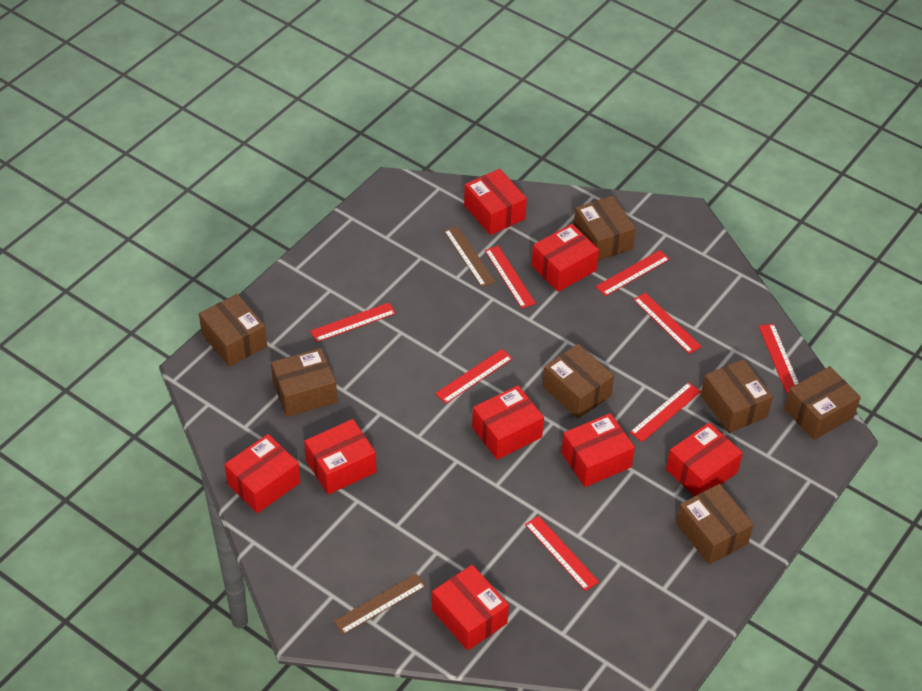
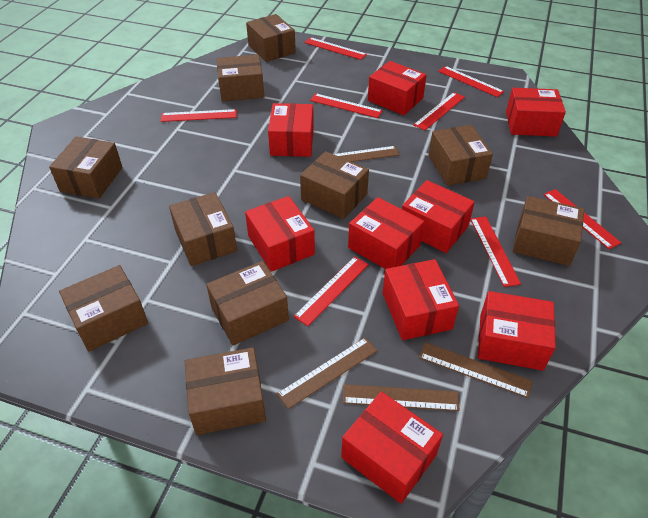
brown box: 7 -> 10
brown ruler: 2 -> 4
red box: 8 -> 9

